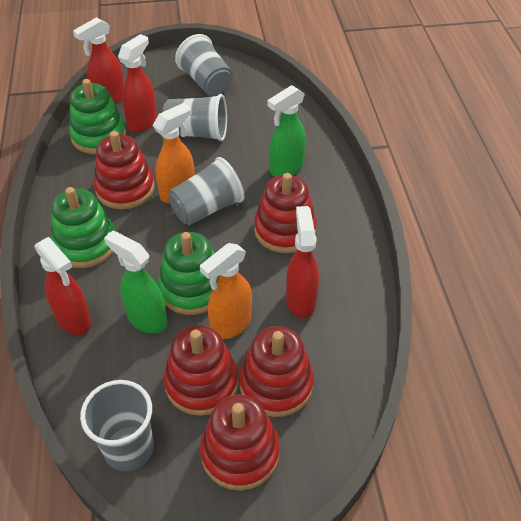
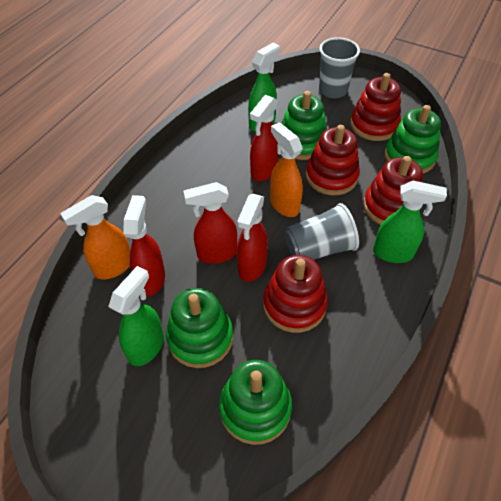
green spray bottle: 2 -> 3
green stacking toy: 3 -> 4
grey cup: 4 -> 2
red stacking toy: 5 -> 4

